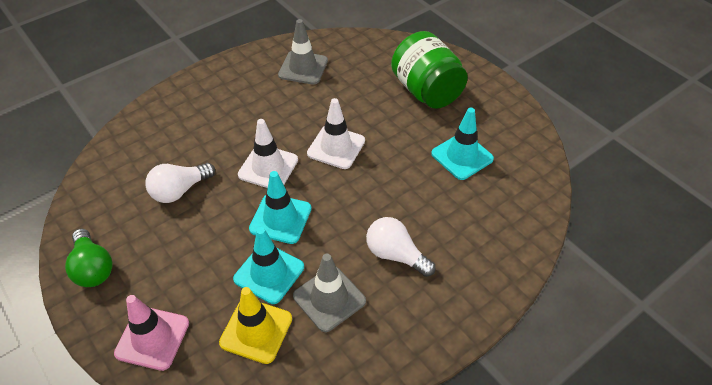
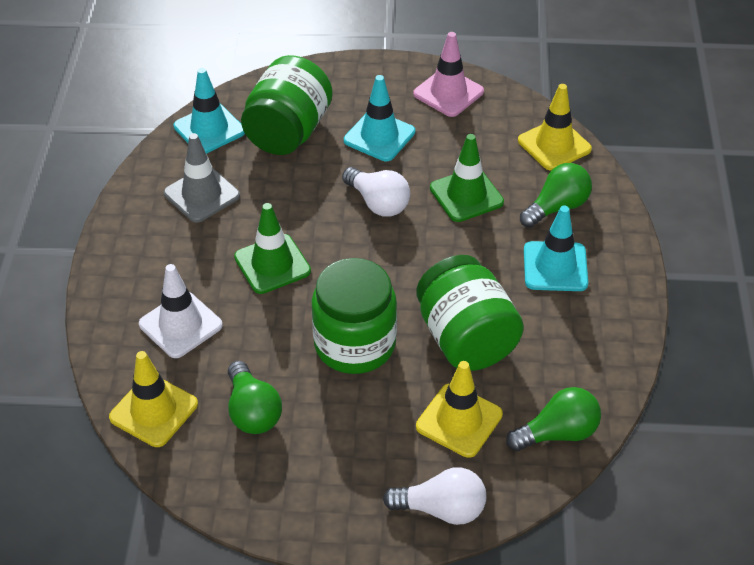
green jar: 1 -> 3
green light bulb: 1 -> 3
green traffic cone: 0 -> 2
grey traffic cone: 2 -> 1
white traffic cone: 2 -> 1
yellow traffic cone: 1 -> 3

